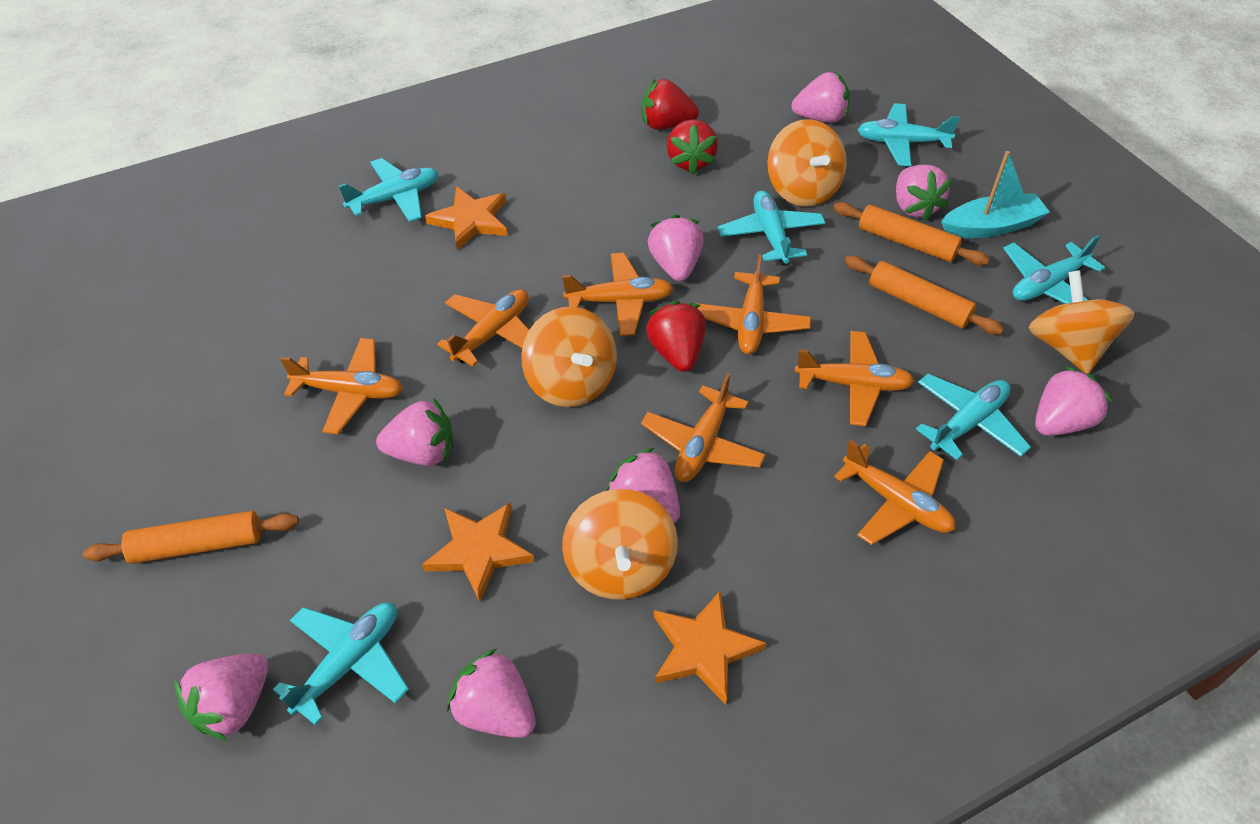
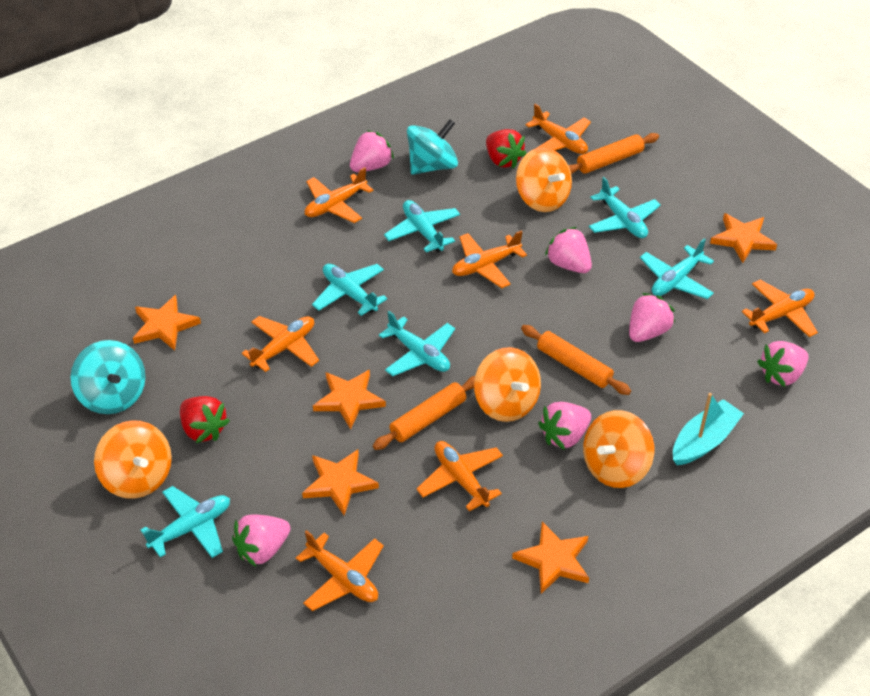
orange star: 3 -> 5
pink strawberry: 8 -> 6
red strawberry: 3 -> 2
turquoise spinning top: 0 -> 2

